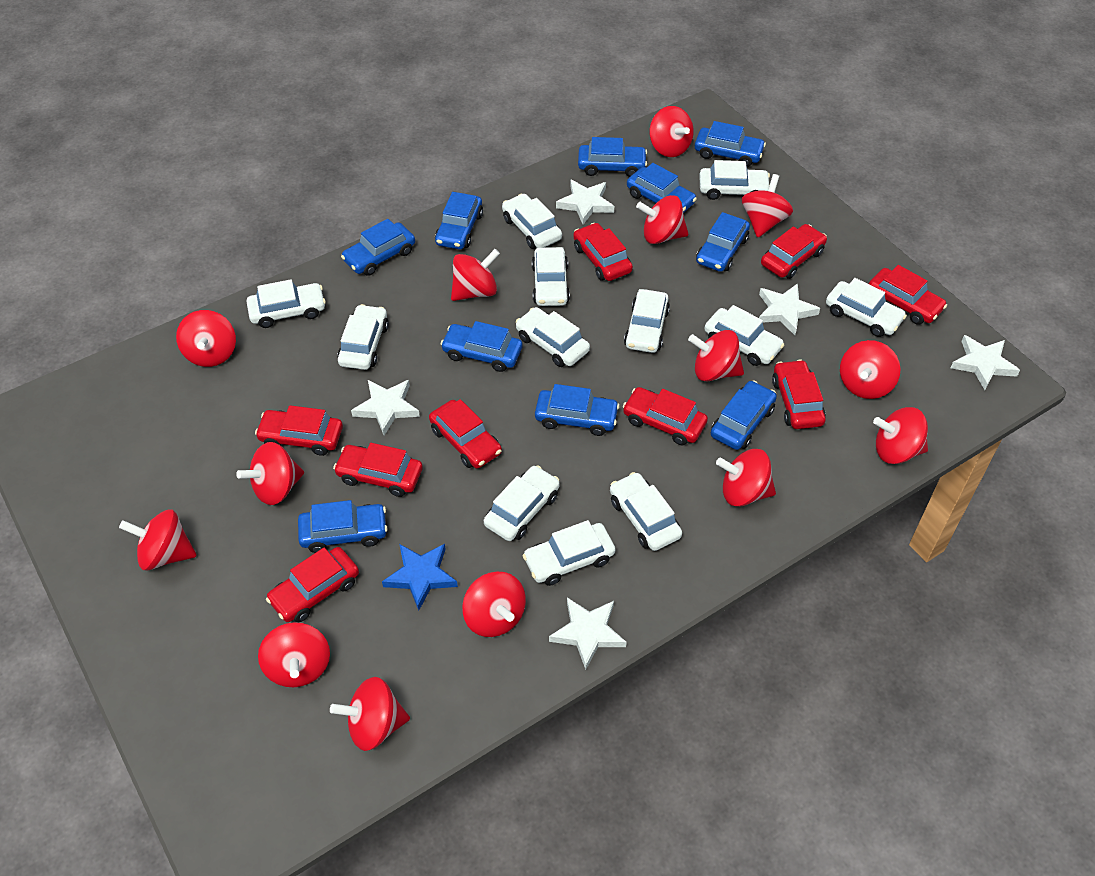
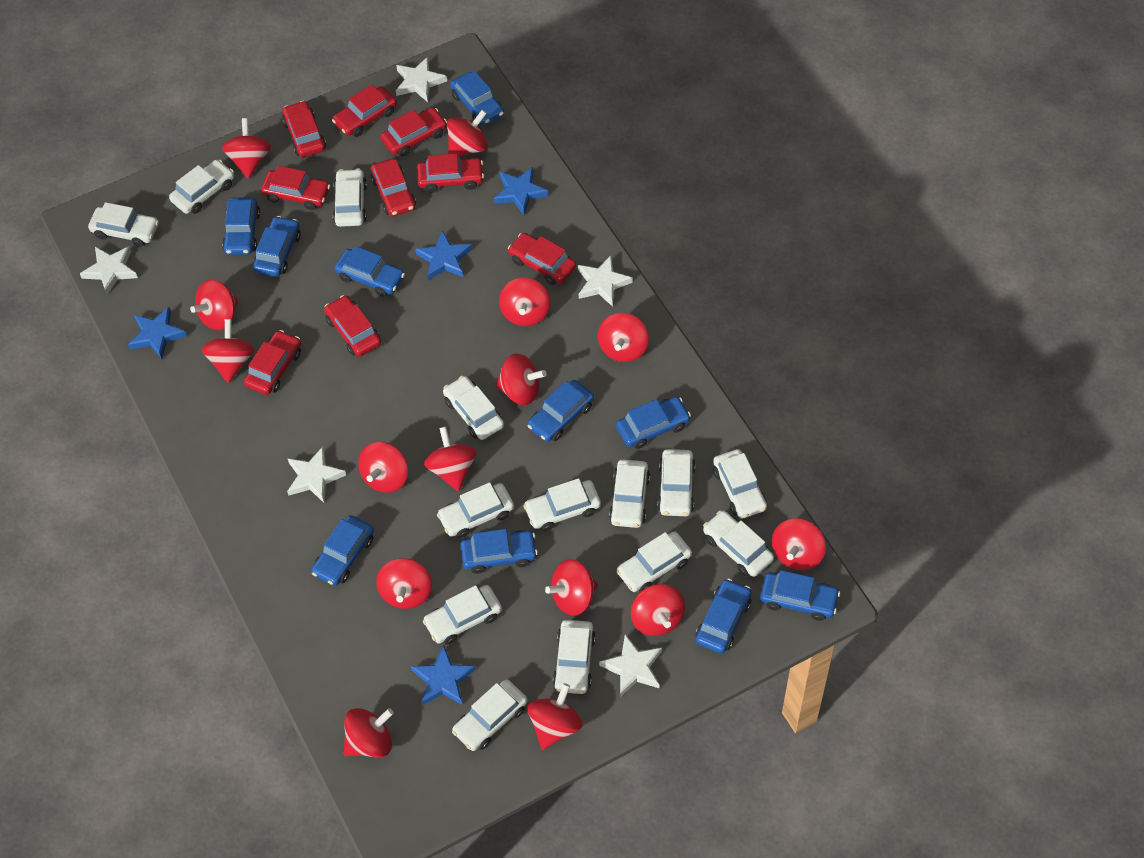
blue star: 1 -> 4
red spinning top: 14 -> 15
white car: 12 -> 14

